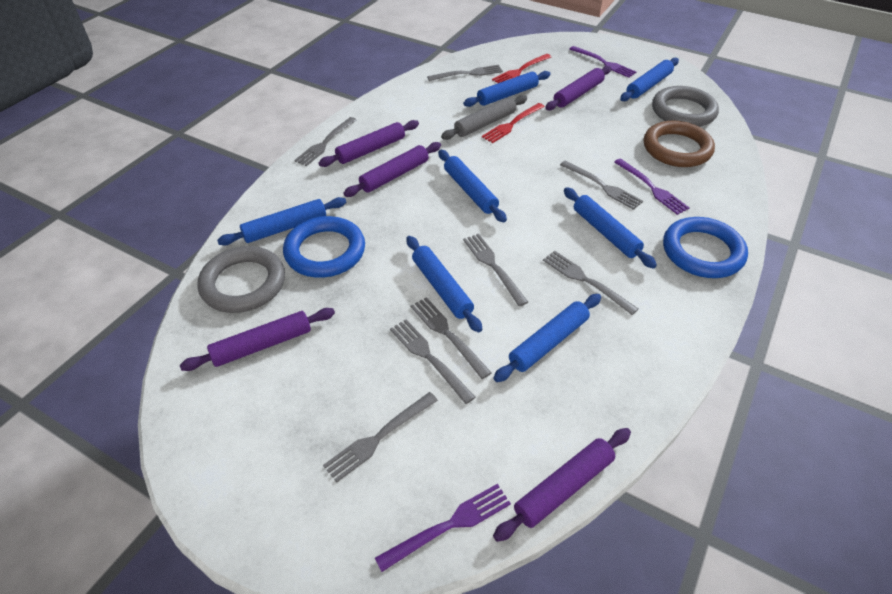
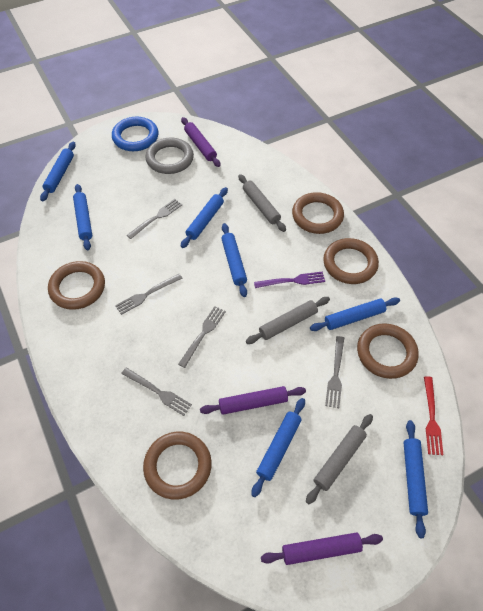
blue ring: 2 -> 1
brown ring: 1 -> 5
grey fork: 8 -> 5
grey ring: 2 -> 1
grey rolling pin: 1 -> 3
purple fork: 3 -> 1
purple rolling pin: 5 -> 3
red fork: 2 -> 1

